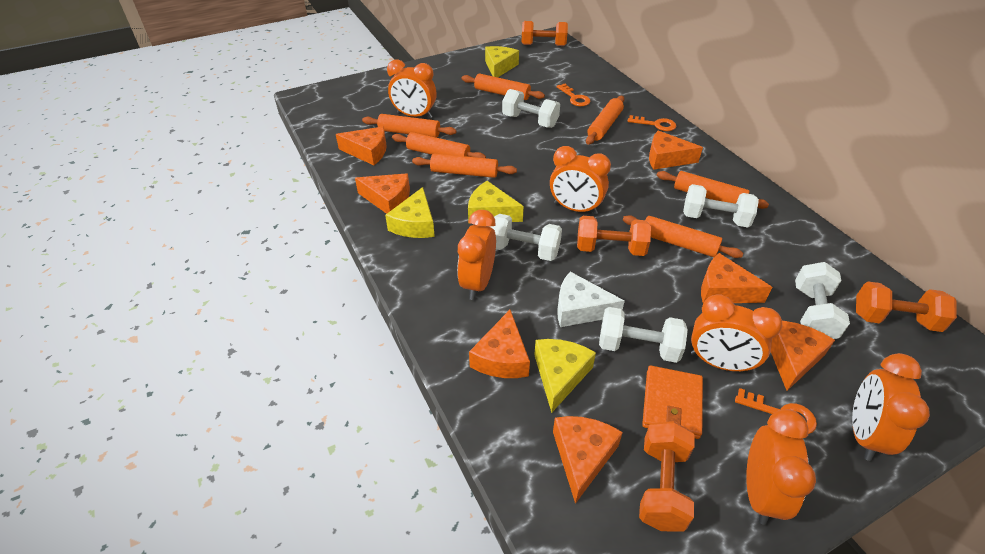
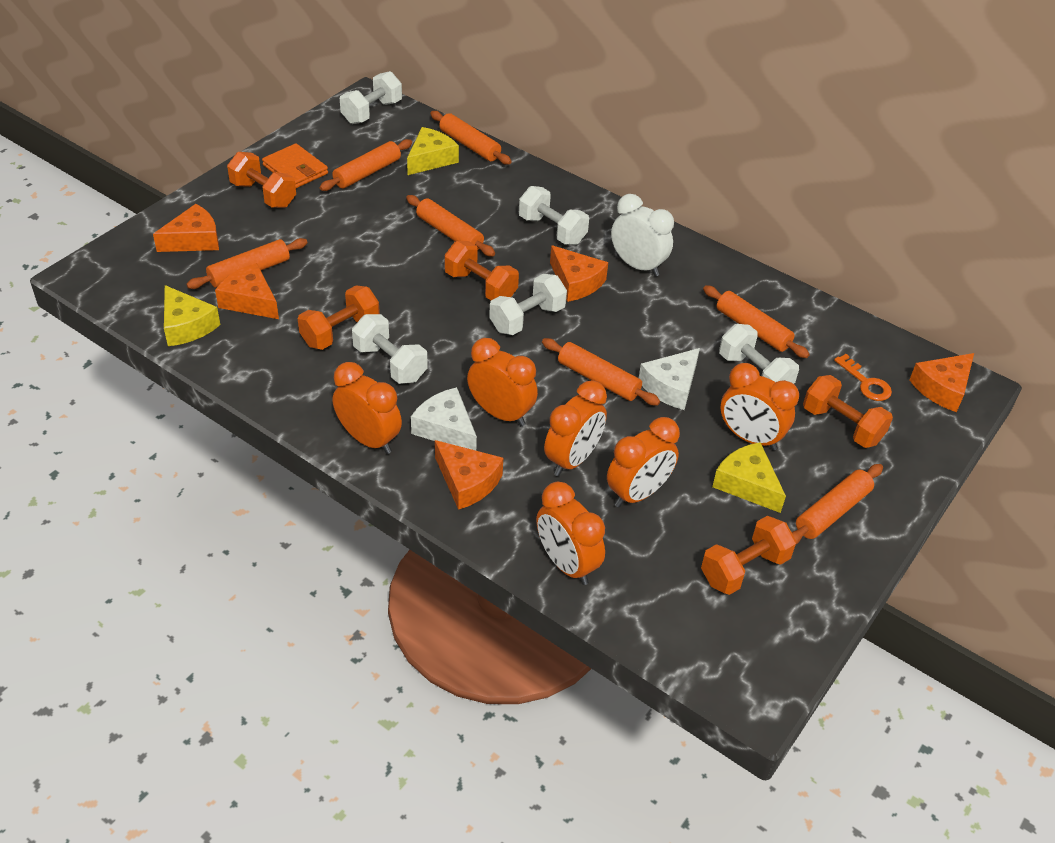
orange cheese: 7 -> 5
orange dumbbell: 4 -> 5
orange key: 3 -> 1
white cheese: 1 -> 2
white clock: 0 -> 1
yellow cheese: 4 -> 3

